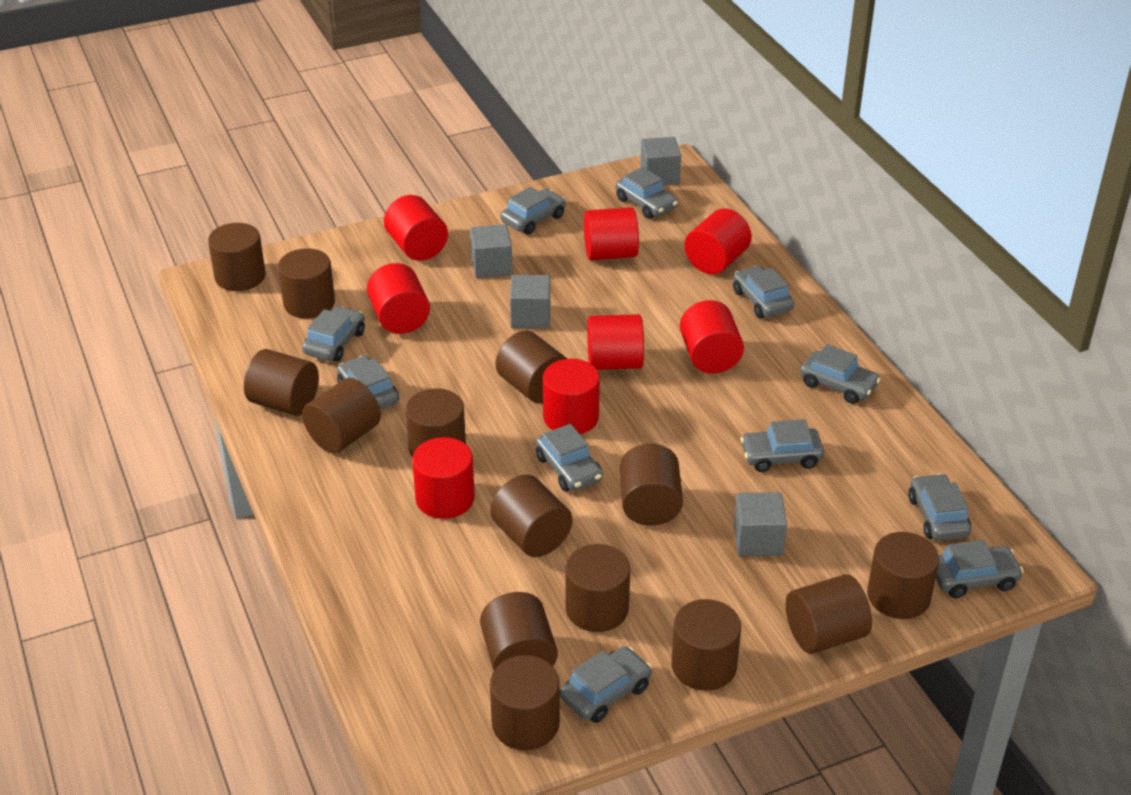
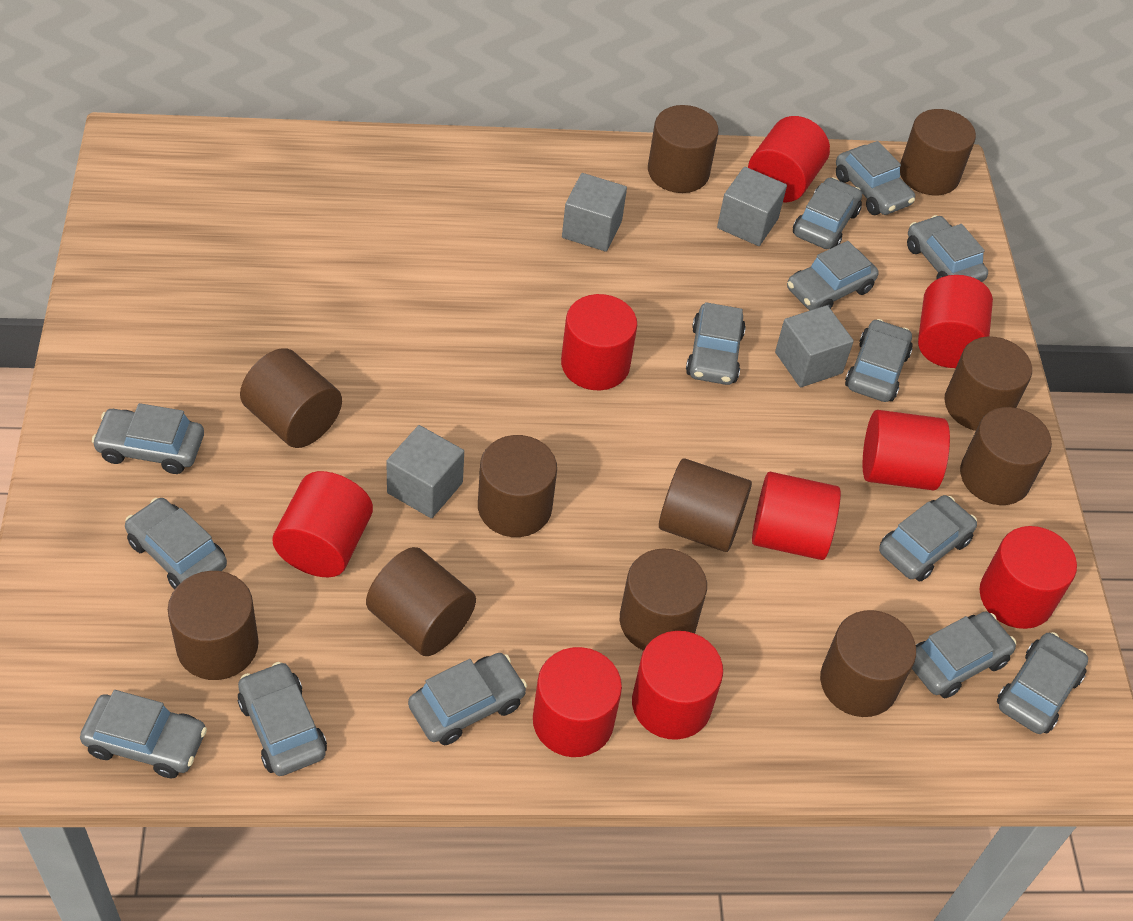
brown cylinder: 14 -> 11
grey car: 11 -> 14
red cylinder: 8 -> 9

